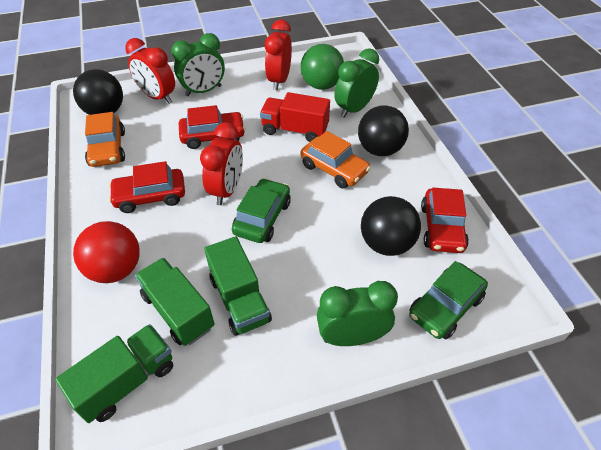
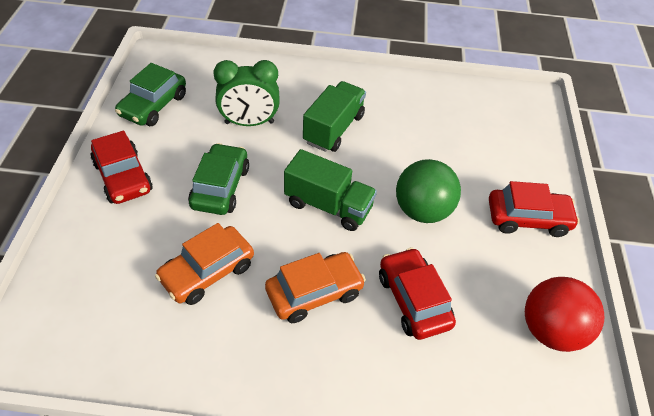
black ball: 3 -> 0
green clock: 3 -> 1
green truck: 3 -> 2
red clock: 3 -> 0
red truck: 1 -> 0

